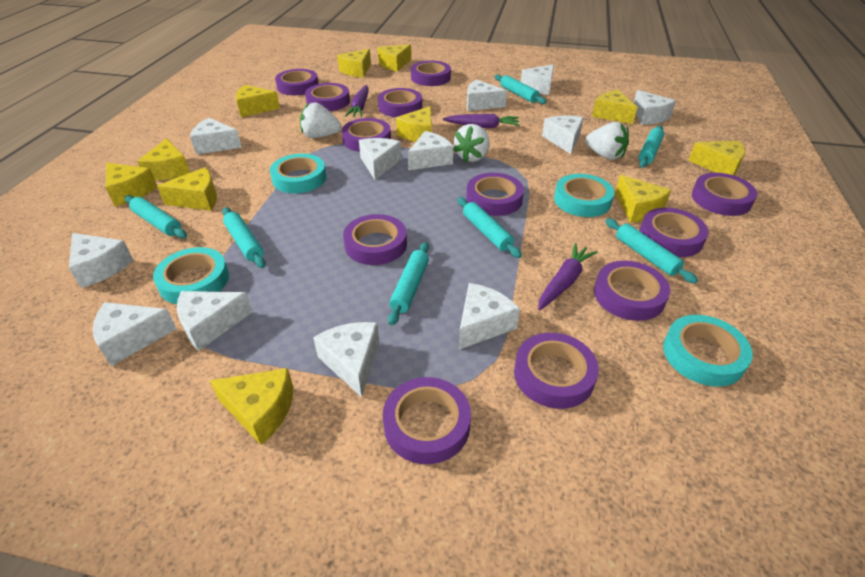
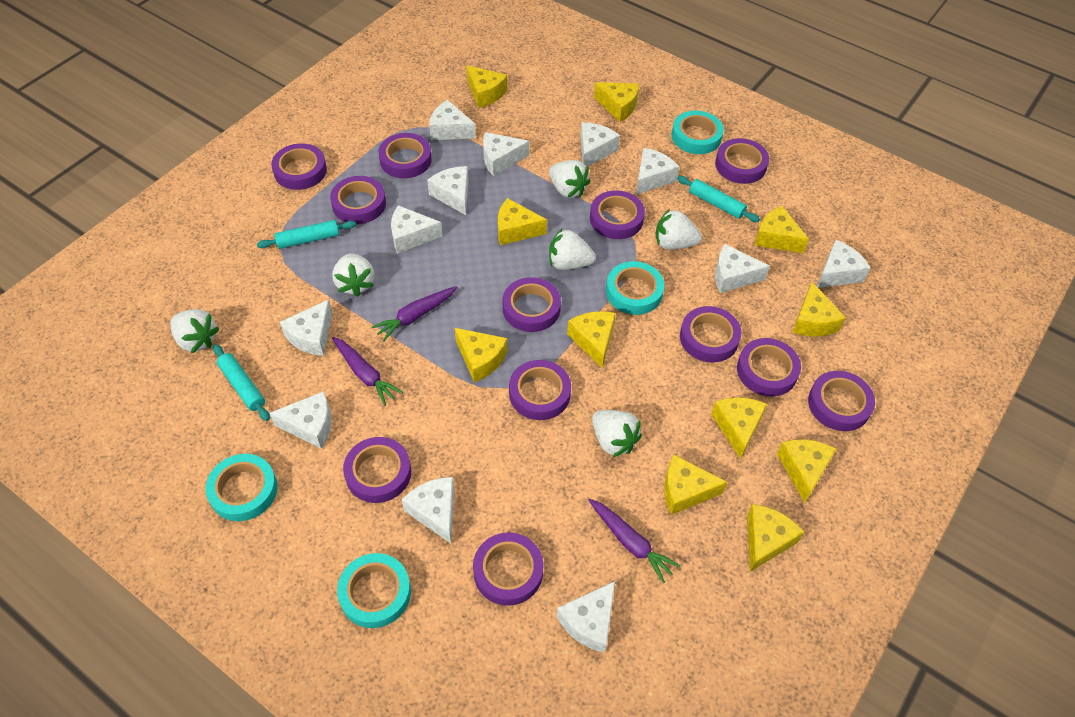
turquoise rolling pin: 7 -> 3
white strawberry: 3 -> 6

